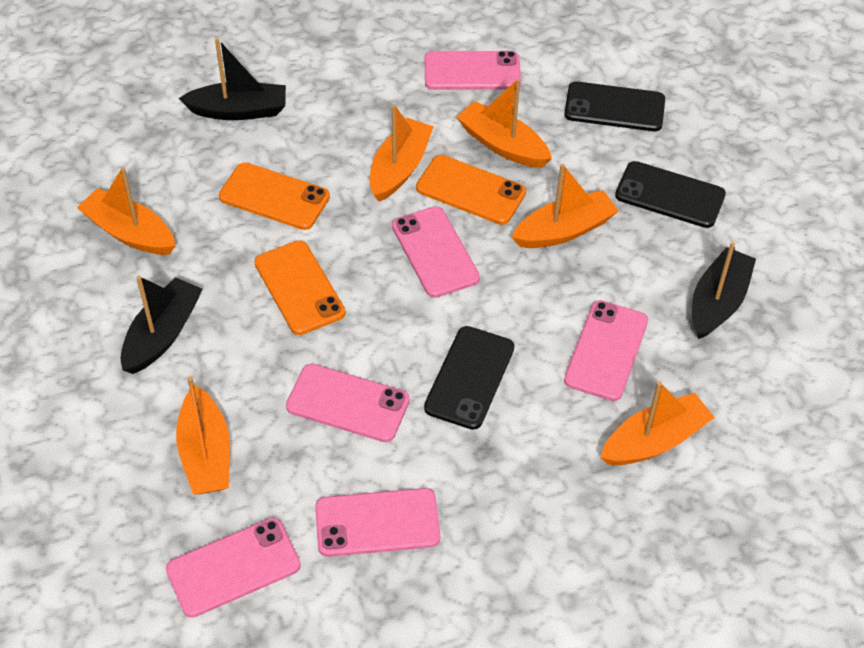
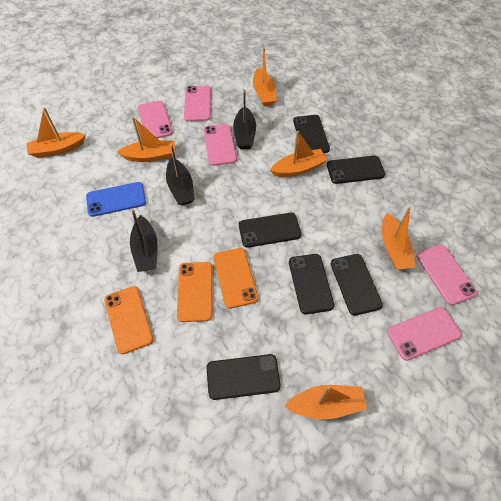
black phone: 3 -> 6
blue phone: 0 -> 1
pink phone: 6 -> 5

